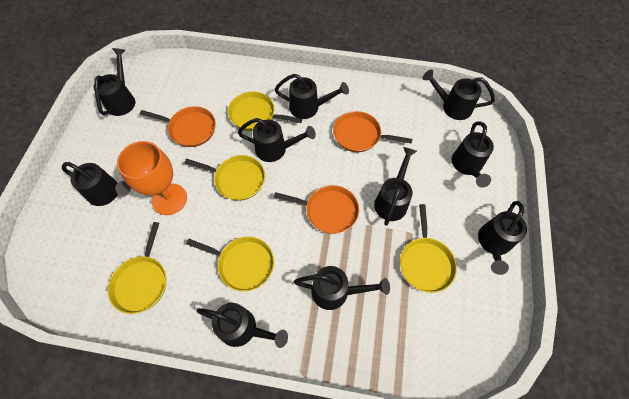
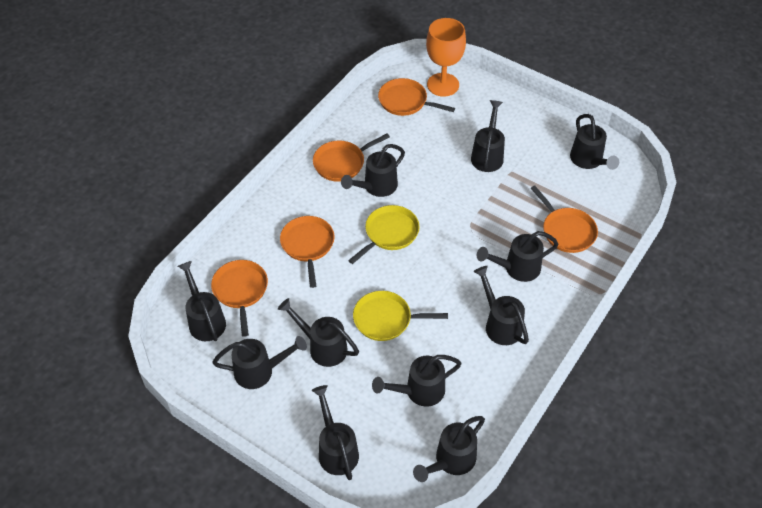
black watering can: 10 -> 11
orange pan: 3 -> 5
yellow pan: 5 -> 2

